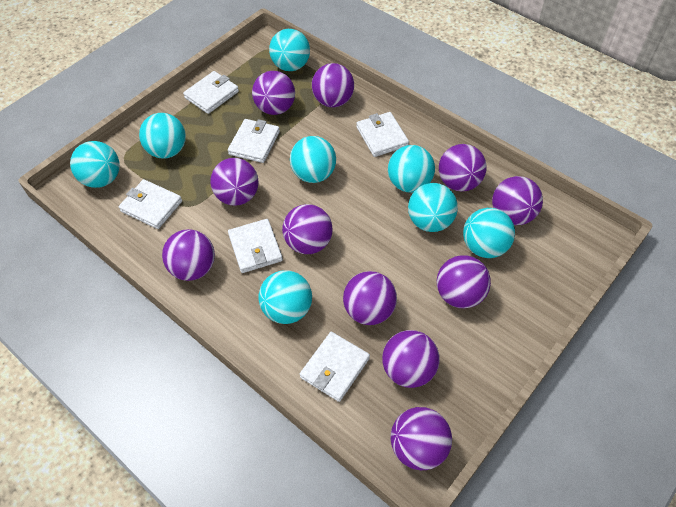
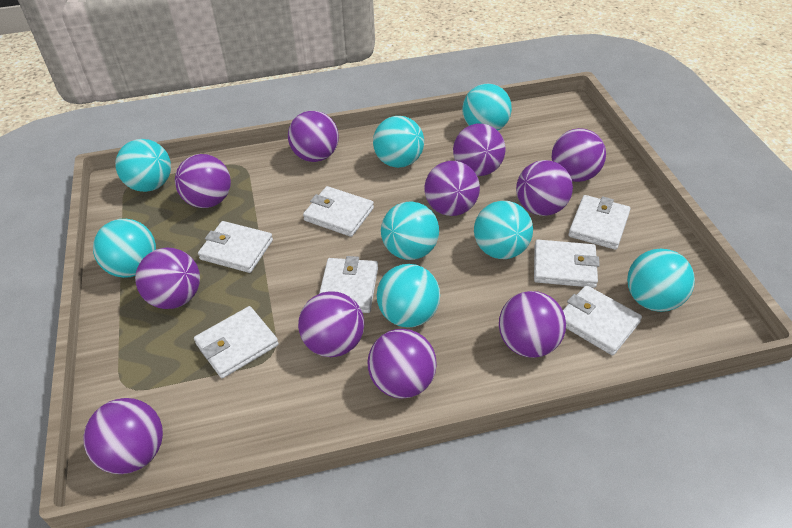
white wallet: 6 -> 7

